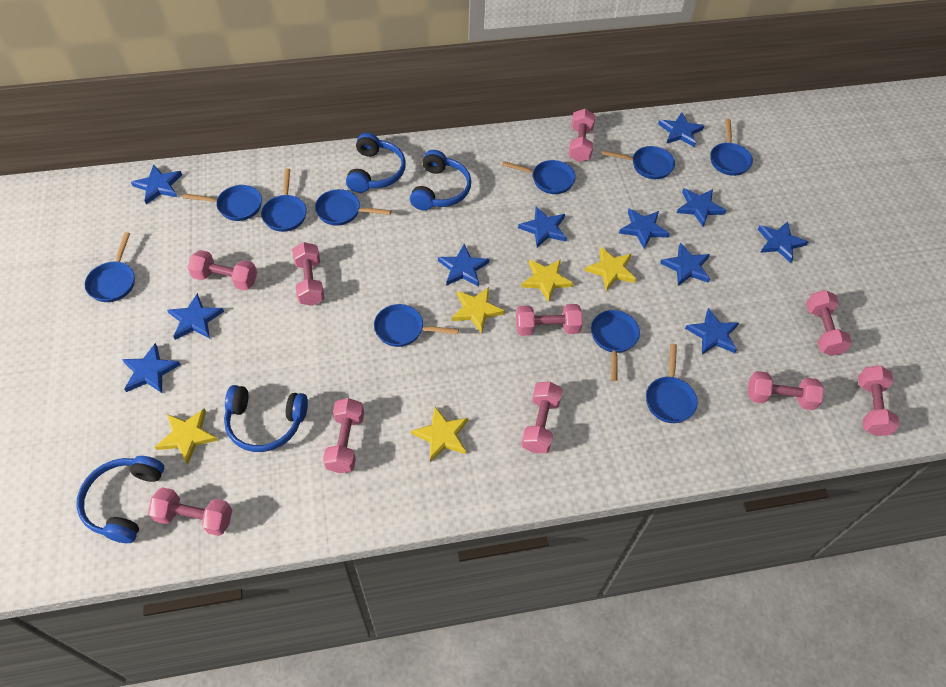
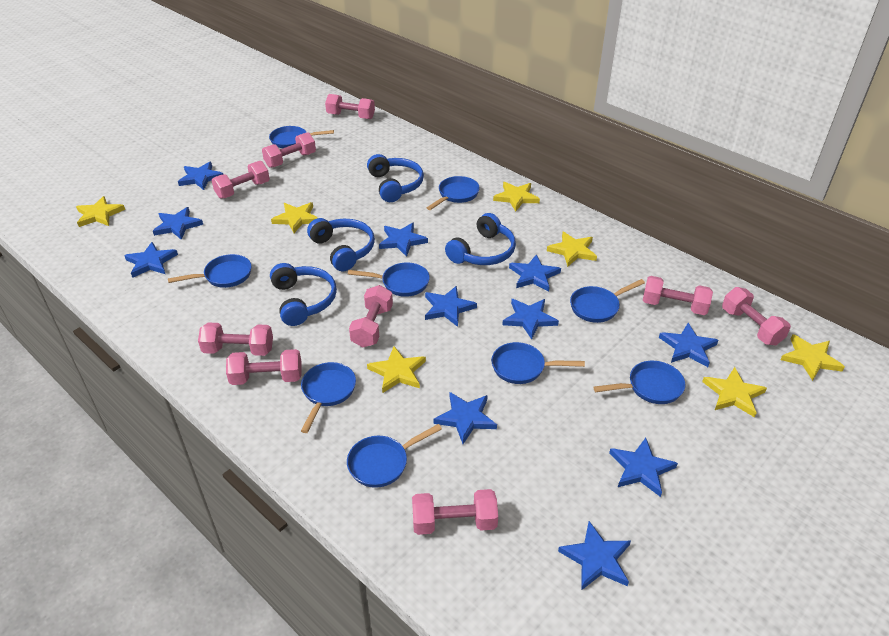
blue pan: 10 -> 9
pink dumbbell: 10 -> 9
yellow star: 5 -> 7

